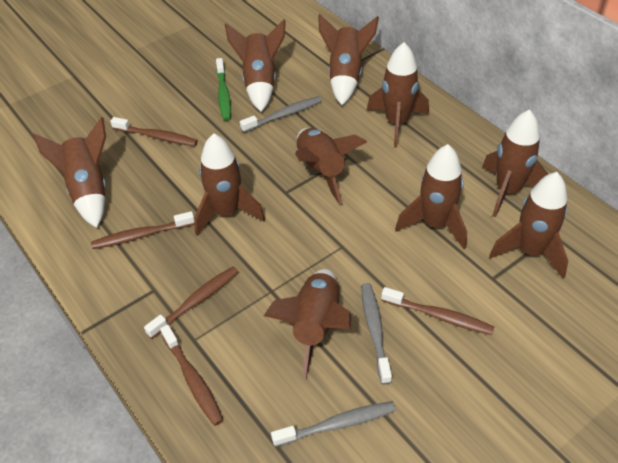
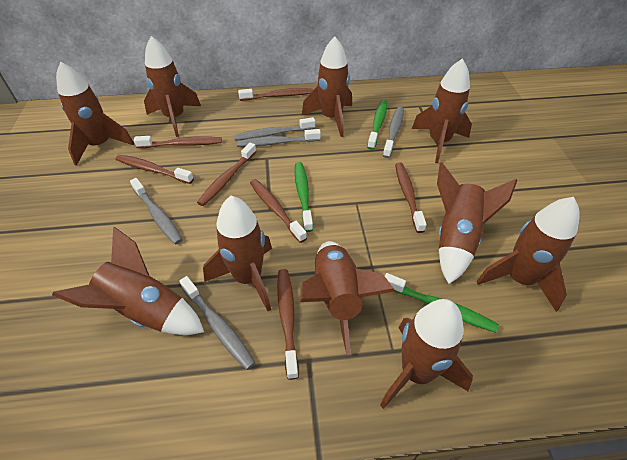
brown toothbrush: 5 -> 7
green toothbrush: 1 -> 3
grey toothbrush: 3 -> 5

